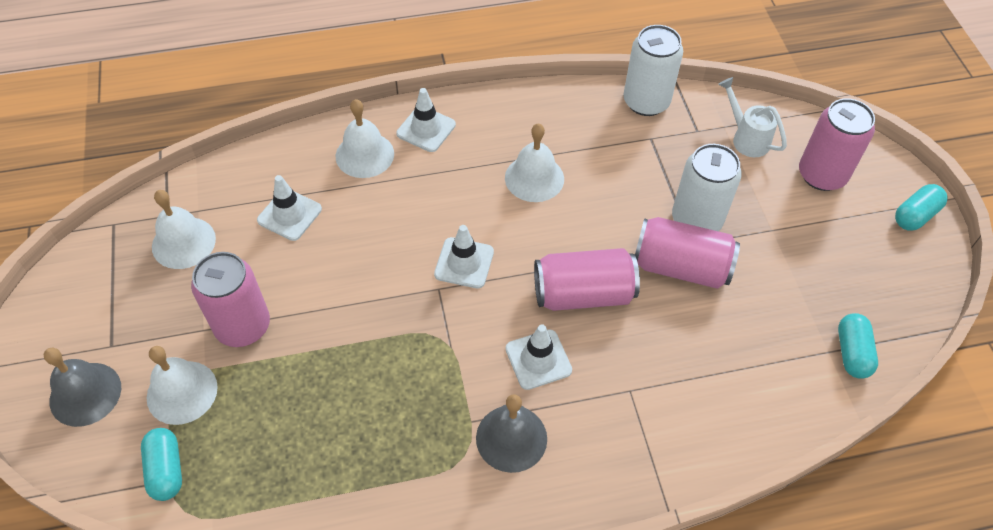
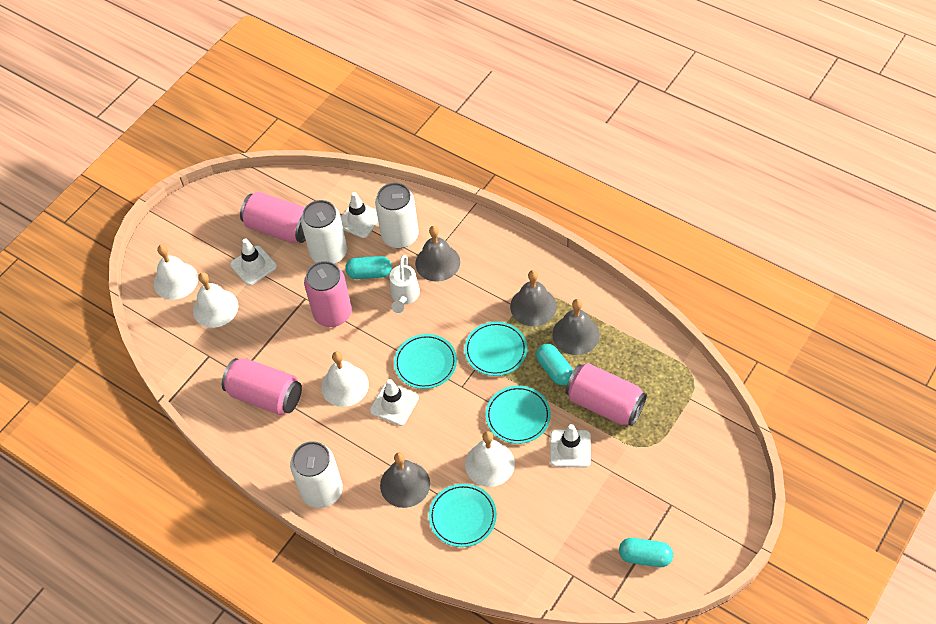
grey bell: 2 -> 4
turquoise plate: 0 -> 4
white can: 2 -> 3

